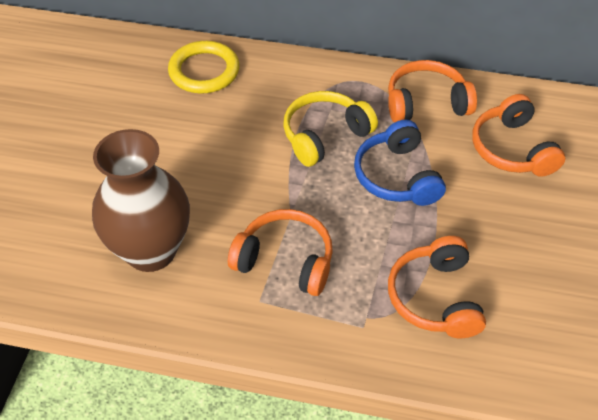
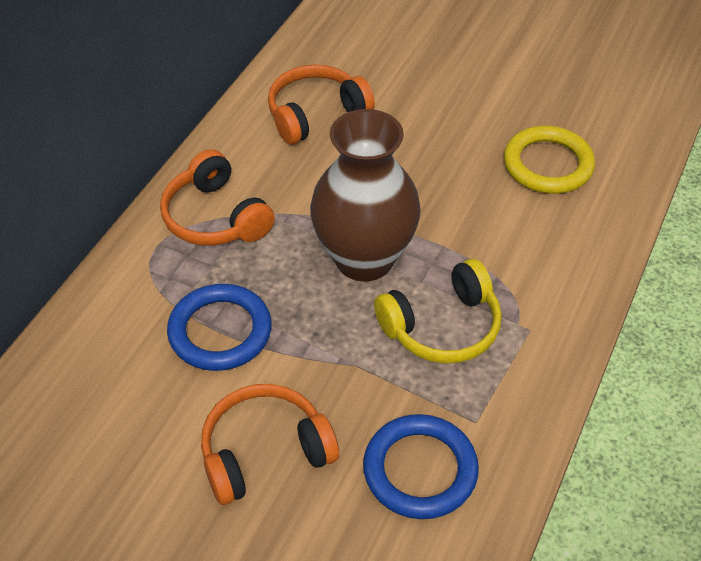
blue headphones: 1 -> 0
blue ring: 0 -> 2
orange headphones: 4 -> 3

